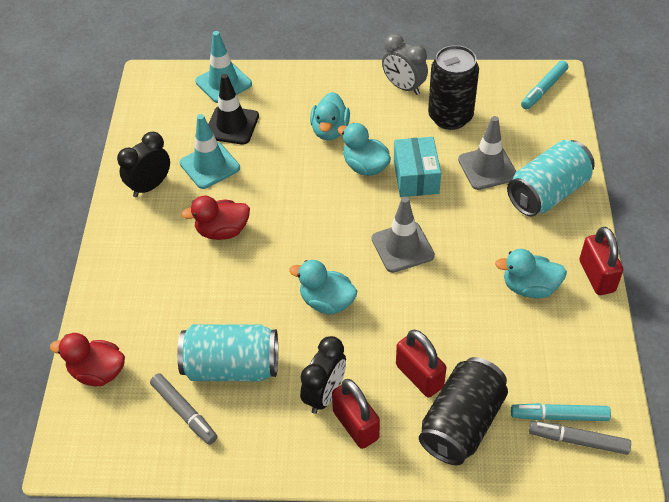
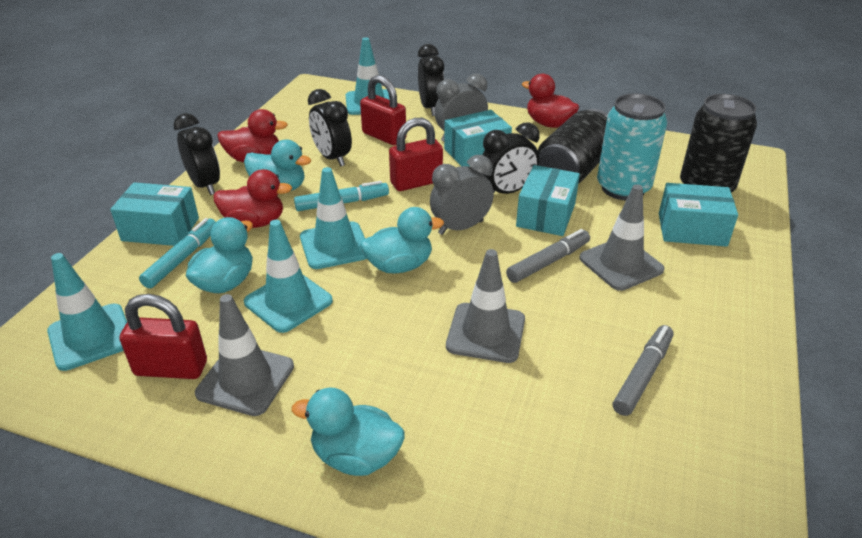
black clock: 2 -> 4
black traffic cone: 1 -> 0
grey clock: 1 -> 2
grey traffic cone: 2 -> 3
red duck: 2 -> 3
turquoise box: 1 -> 4
turquoise can: 2 -> 1
turquoise traffic cone: 2 -> 4

